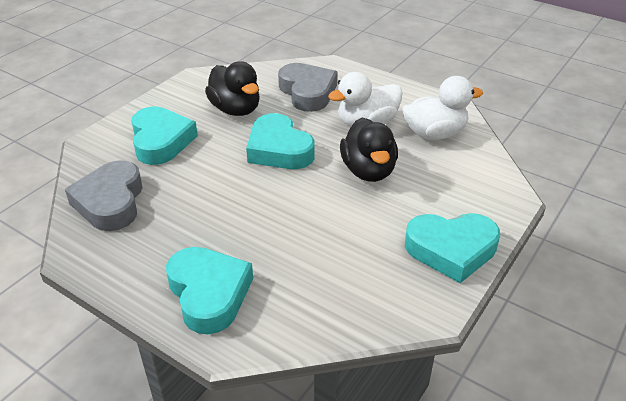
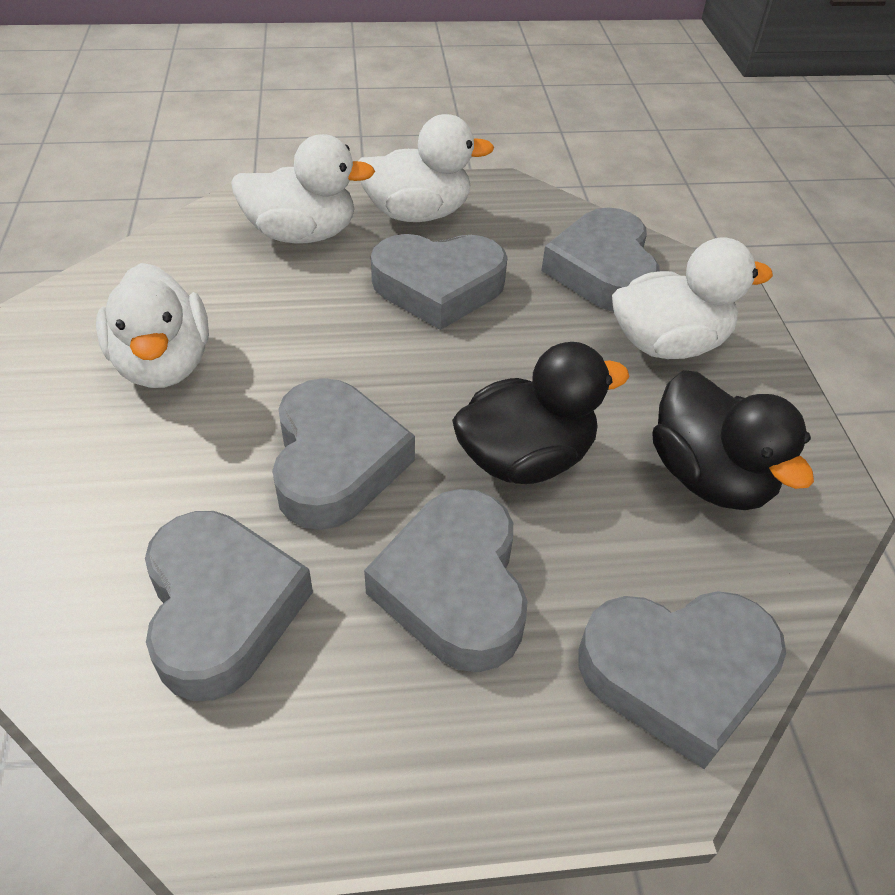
grey heart: 2 -> 6
turquoise heart: 4 -> 0
white duck: 2 -> 4

